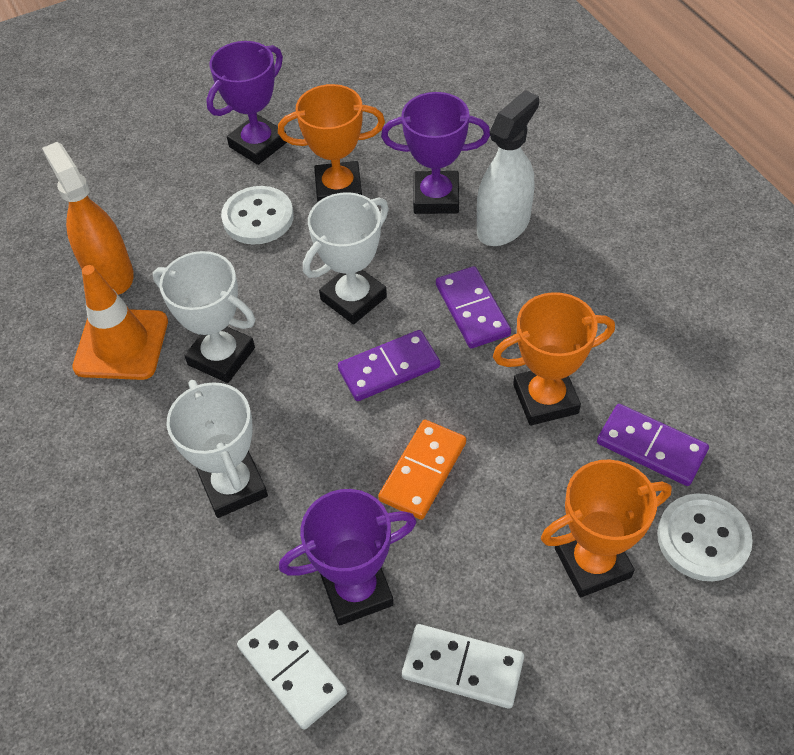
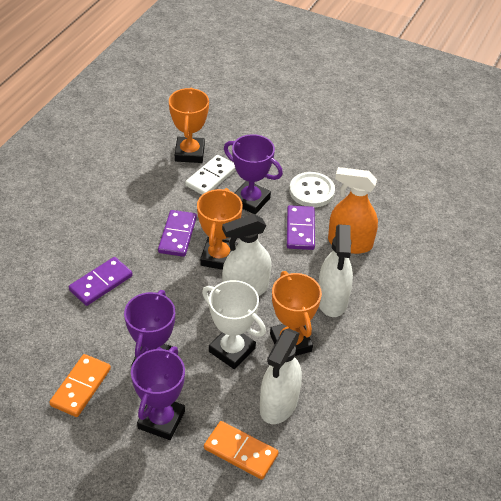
orange domino: 1 -> 2
orange traffic cone: 1 -> 0
white button: 2 -> 1
white domino: 2 -> 1
white spray bottle: 1 -> 3
white trophy: 3 -> 1

